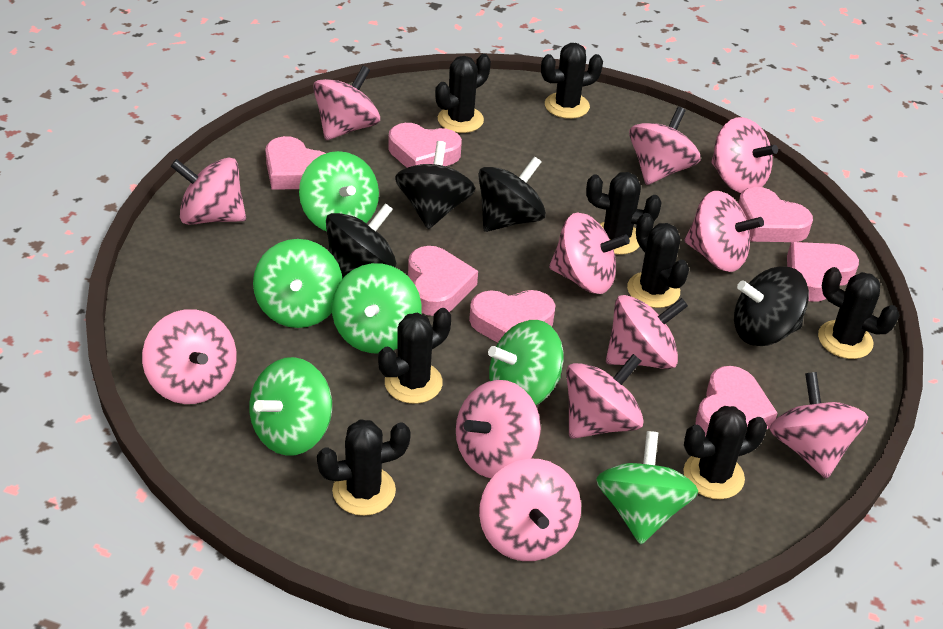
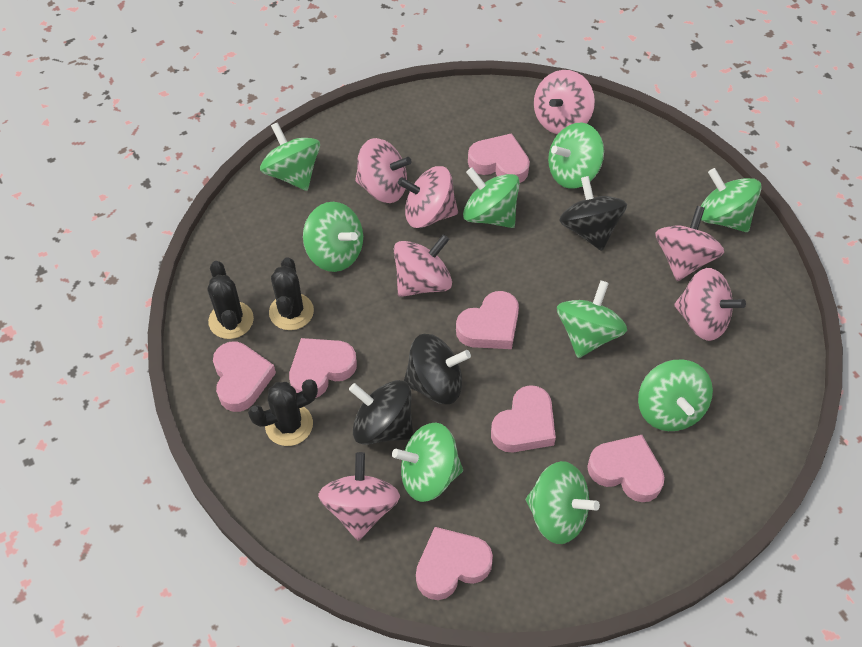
black cactus: 8 -> 3
black spinning top: 4 -> 3
green spinning top: 6 -> 9
pink spinning top: 12 -> 7

